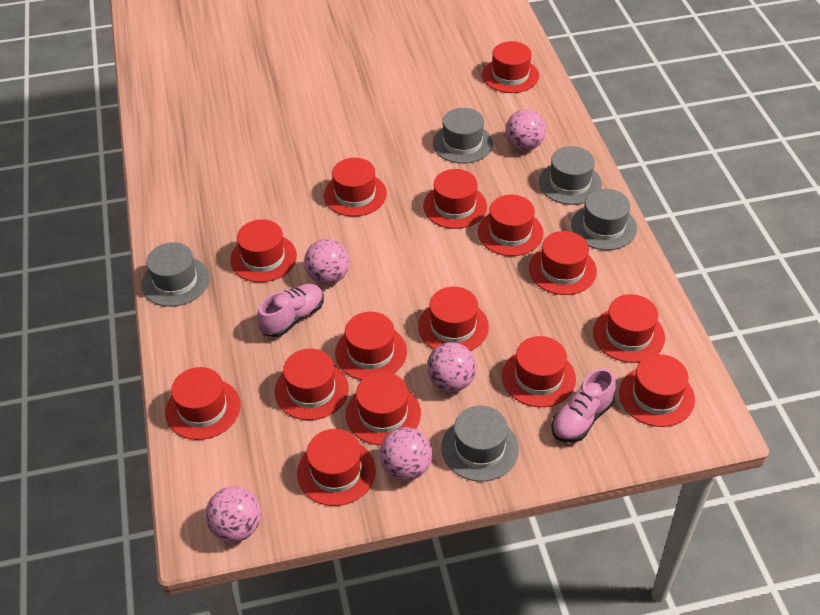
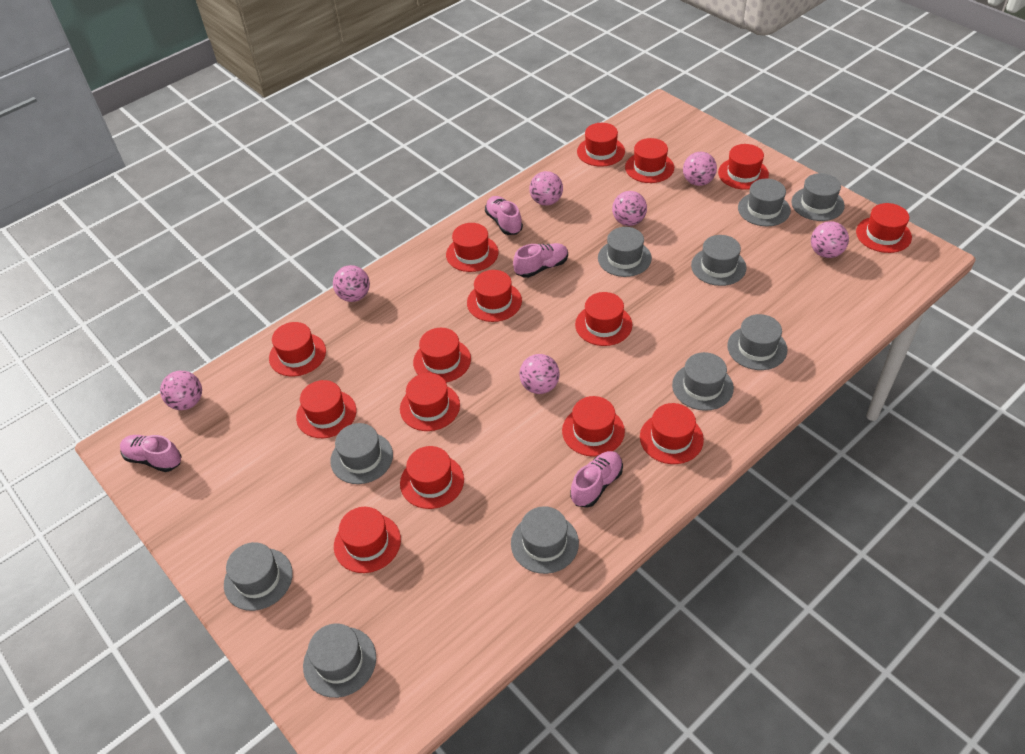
grey hat: 5 -> 10
pink ball: 5 -> 7
pink shoe: 2 -> 4

